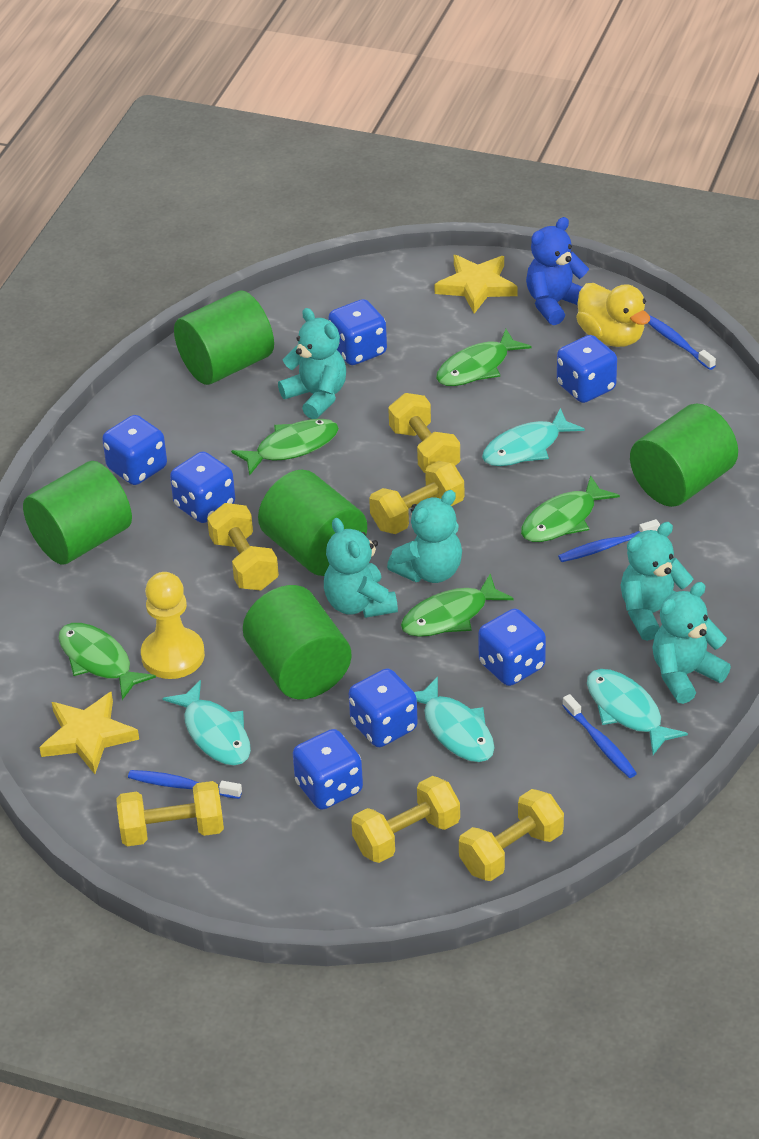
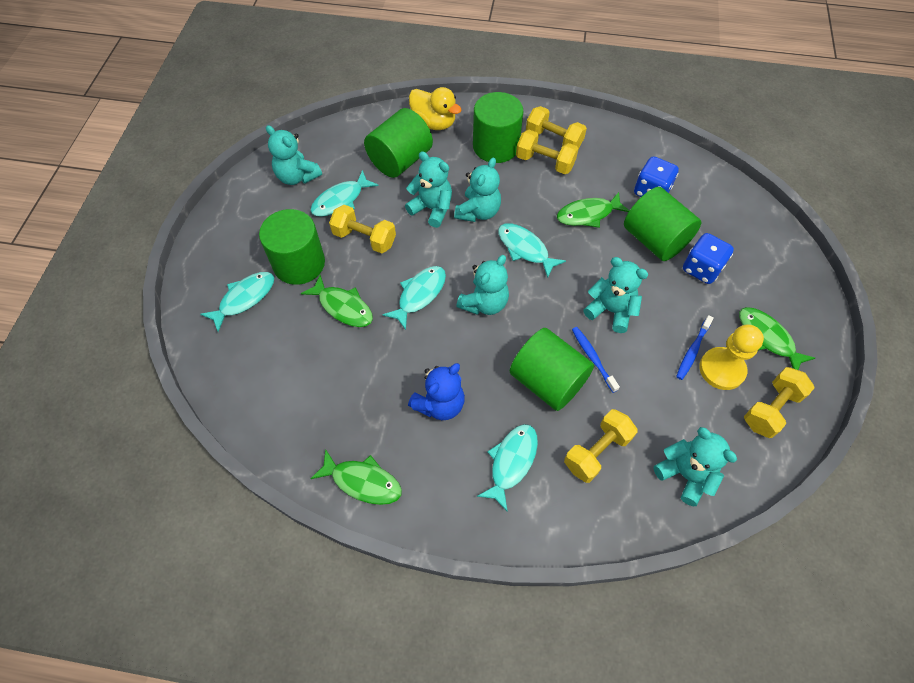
blue dice: 7 -> 2
blue toothbrush: 4 -> 2
green fish: 5 -> 4
turquoise fish: 4 -> 5
turquoise teddy bear: 5 -> 6
yellow dumbbell: 6 -> 5
yellow star: 2 -> 0

